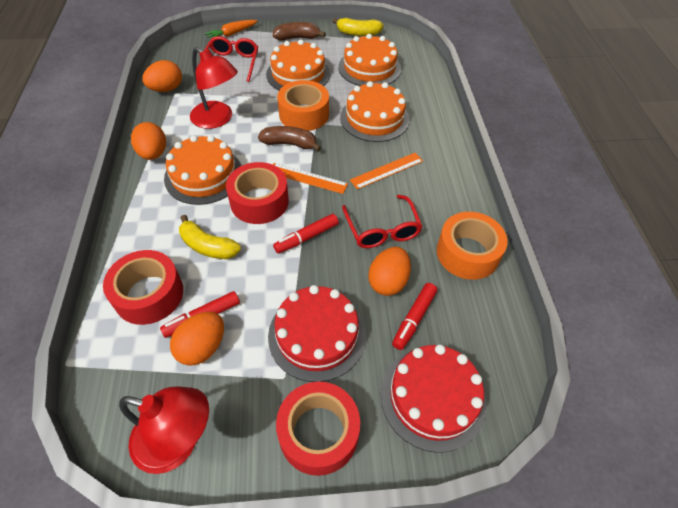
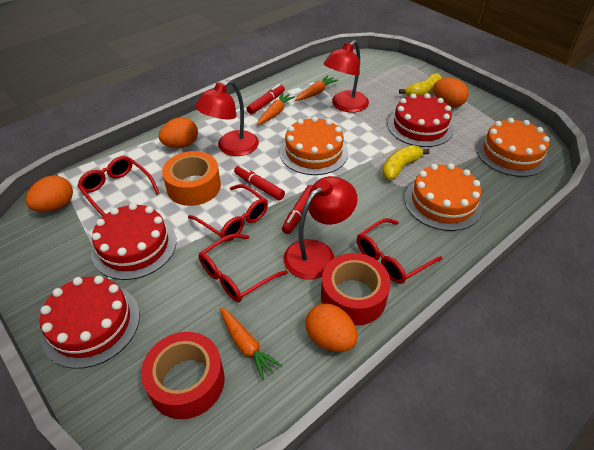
brown banana: 2 -> 0
orange cake: 4 -> 3
orange carrot: 1 -> 3
orange ruler: 2 -> 0
orange tape: 2 -> 1
red cake: 2 -> 3
red glasses: 2 -> 4
red lamp: 2 -> 3
red tape: 3 -> 2

